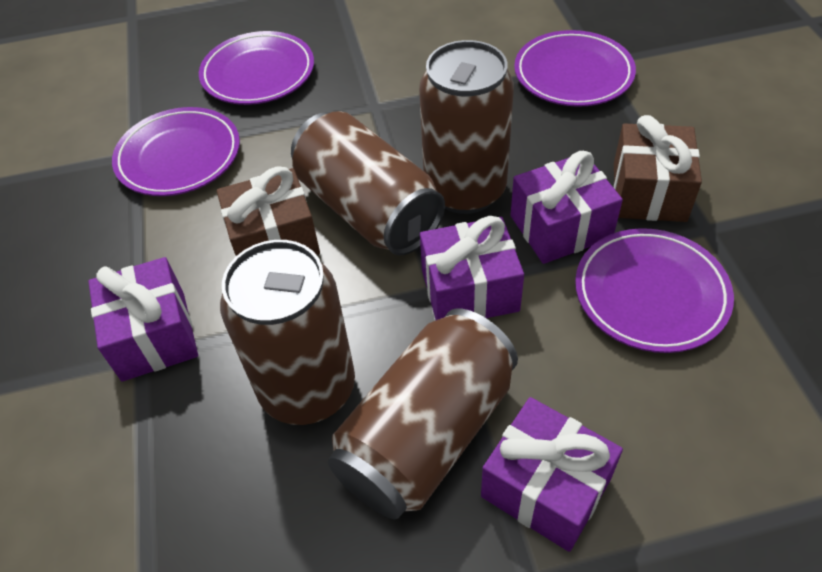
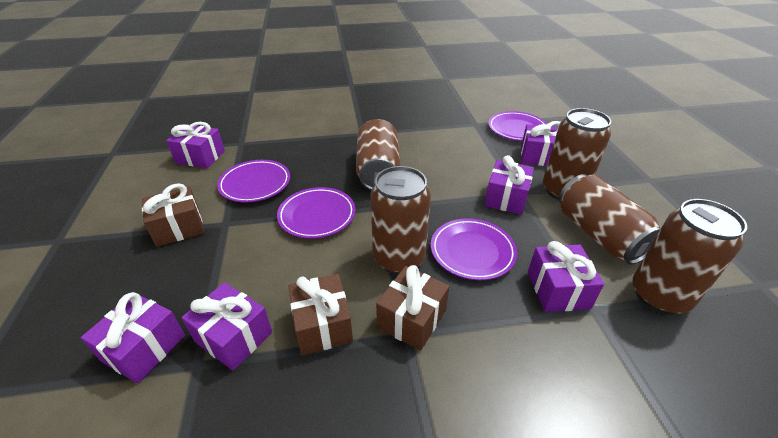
brown can: 4 -> 5
brown gift: 2 -> 3
purple gift: 4 -> 6

